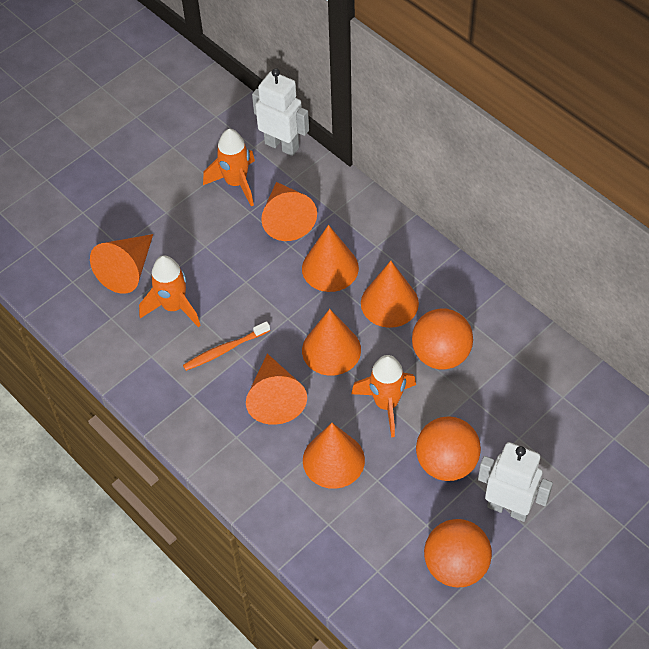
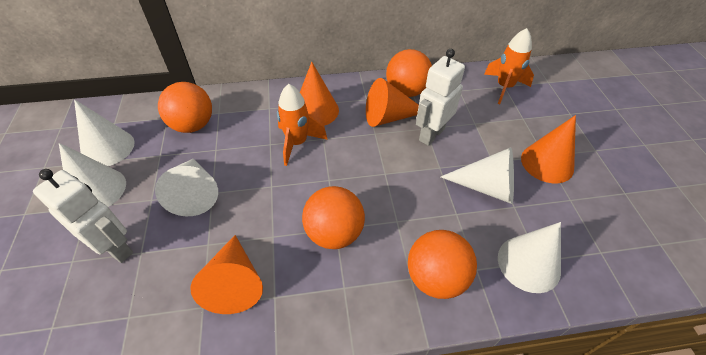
orange ball: 3 -> 4
orange cone: 7 -> 4
orange rocket: 3 -> 2
orange toothbrush: 1 -> 0
white cone: 0 -> 5

